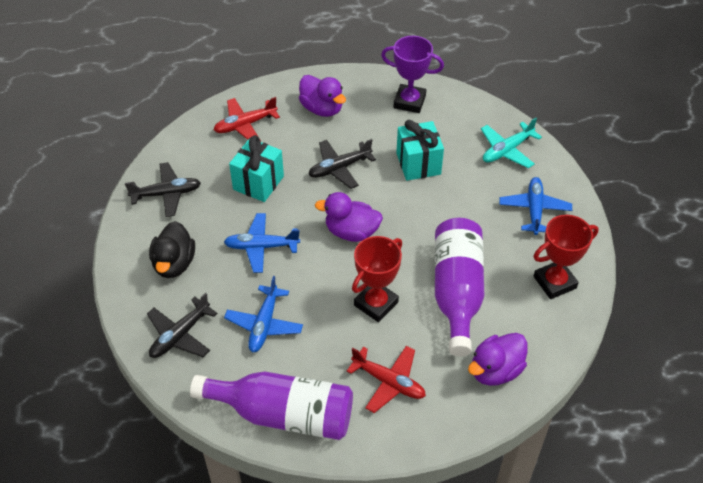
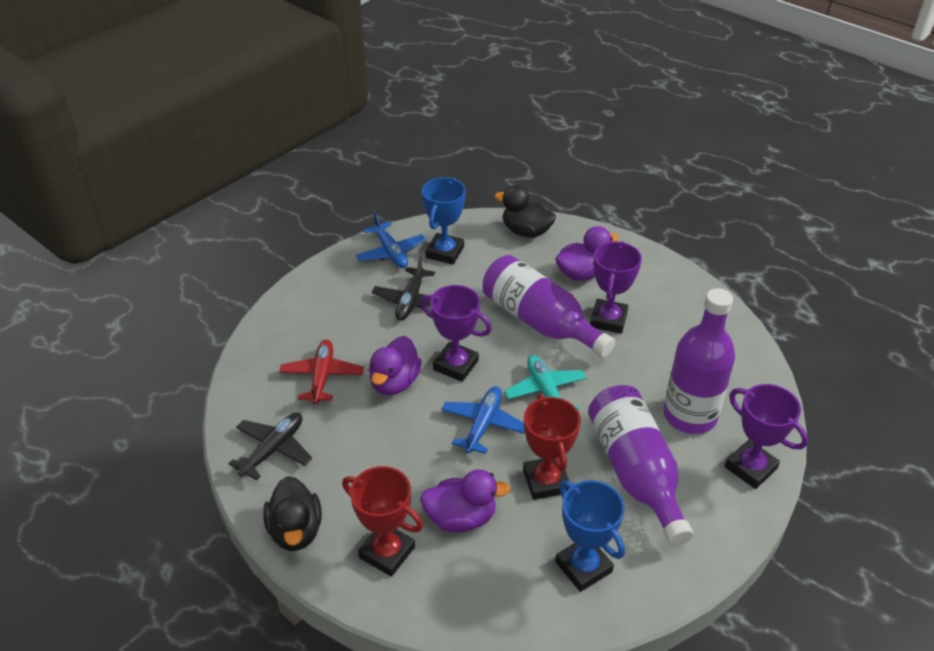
black duck: 1 -> 2
black plane: 3 -> 2
blue plane: 3 -> 2
blue trophy: 0 -> 2
purple bottle: 2 -> 3
purple trophy: 1 -> 3
red plane: 2 -> 1
turquoise gift: 2 -> 0

